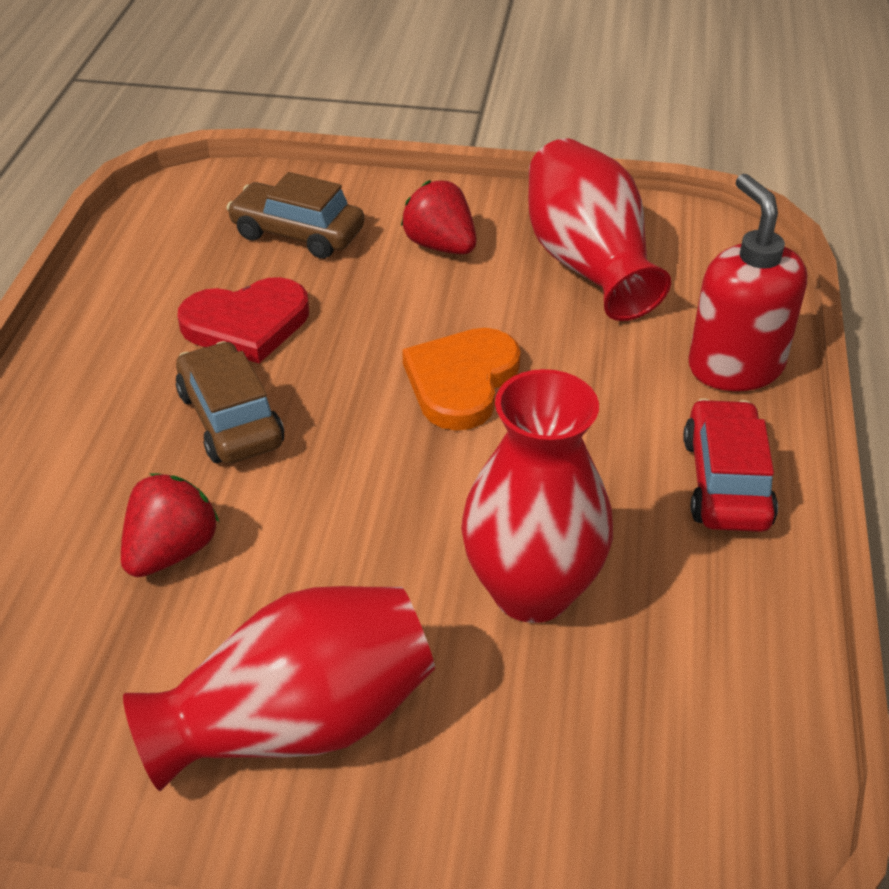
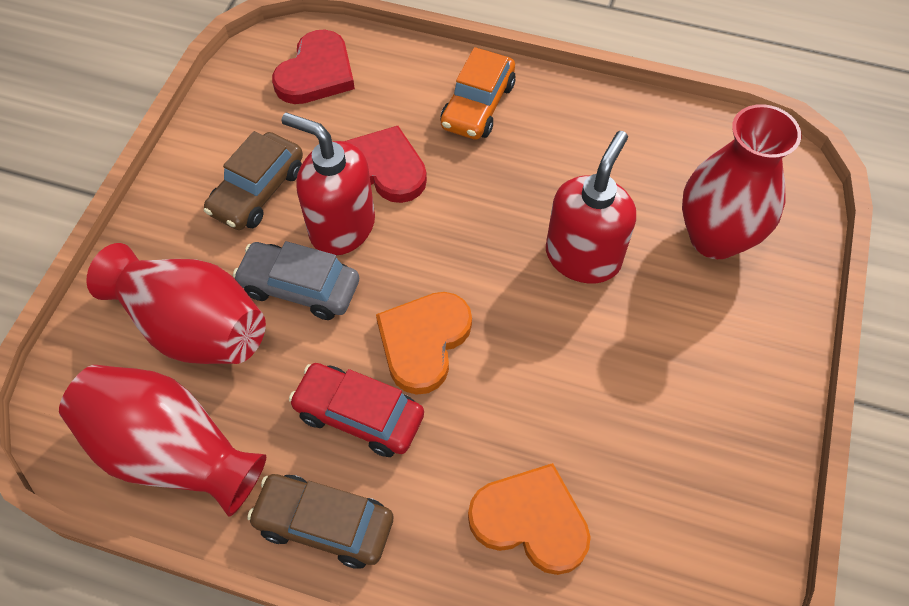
grey car: 0 -> 1
orange car: 0 -> 1
orange heart: 1 -> 2
red heart: 1 -> 2
red soap dispenser: 1 -> 2
red strawberry: 2 -> 0

